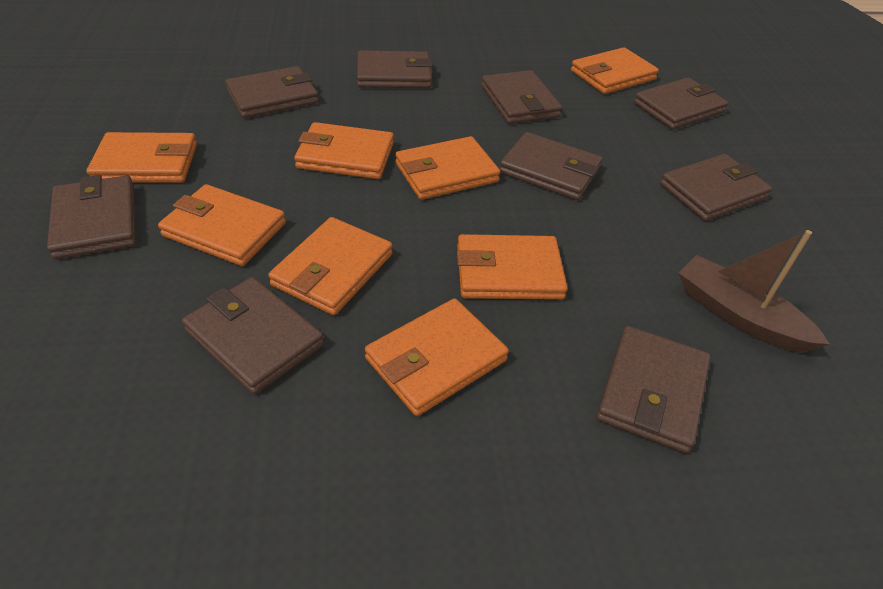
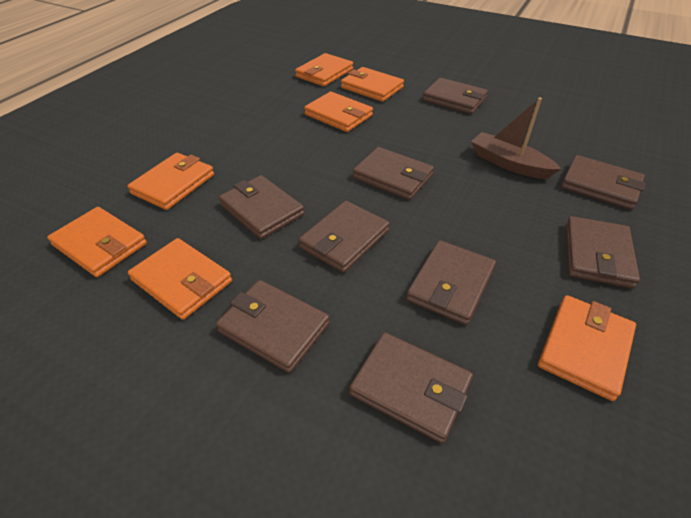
orange wallet: 8 -> 7

